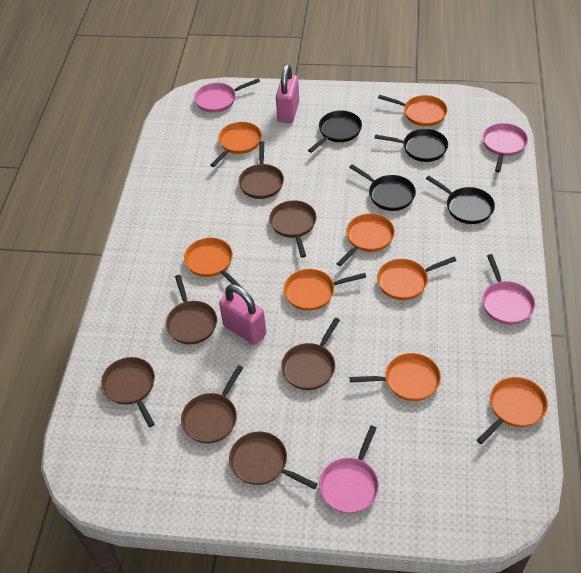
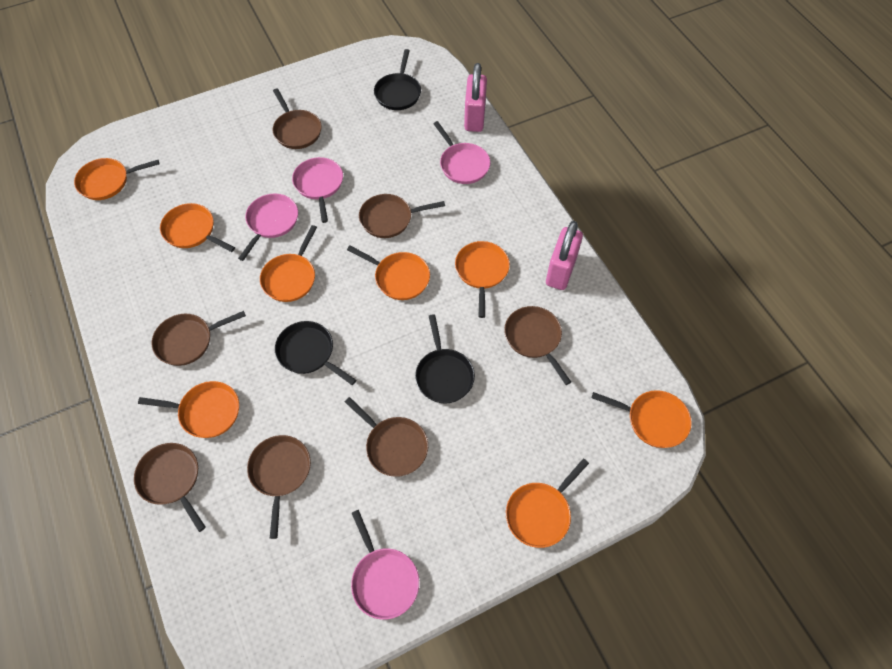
black pan: 4 -> 3

